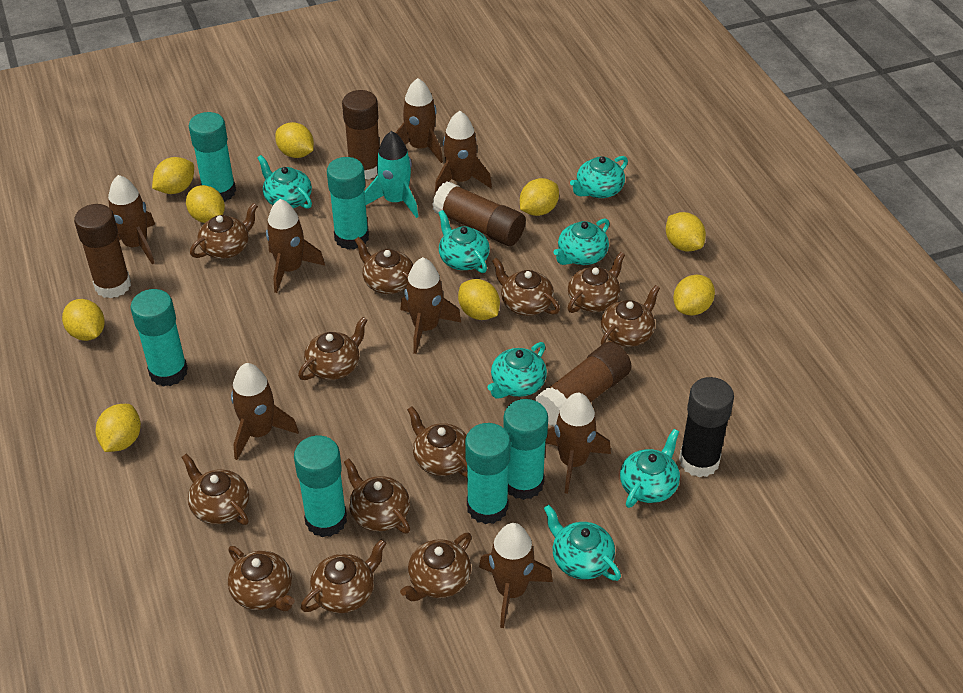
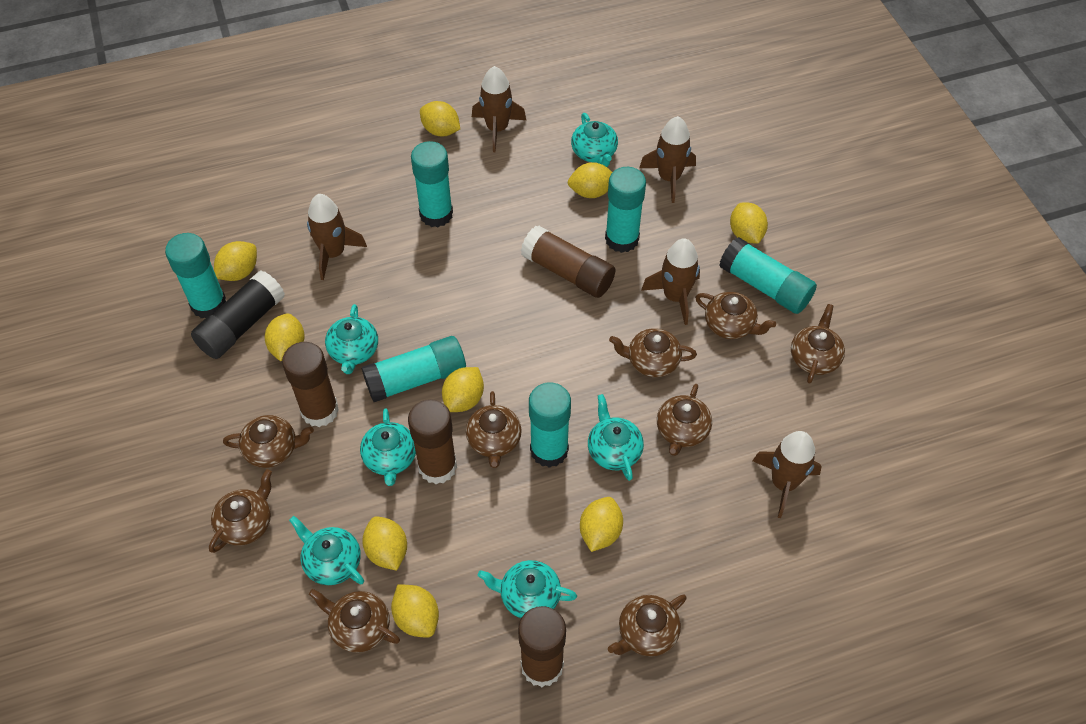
brown rocket: 8 -> 5
brown teapot: 12 -> 9
turquoise rocket: 1 -> 0
turquoise teapot: 7 -> 6

